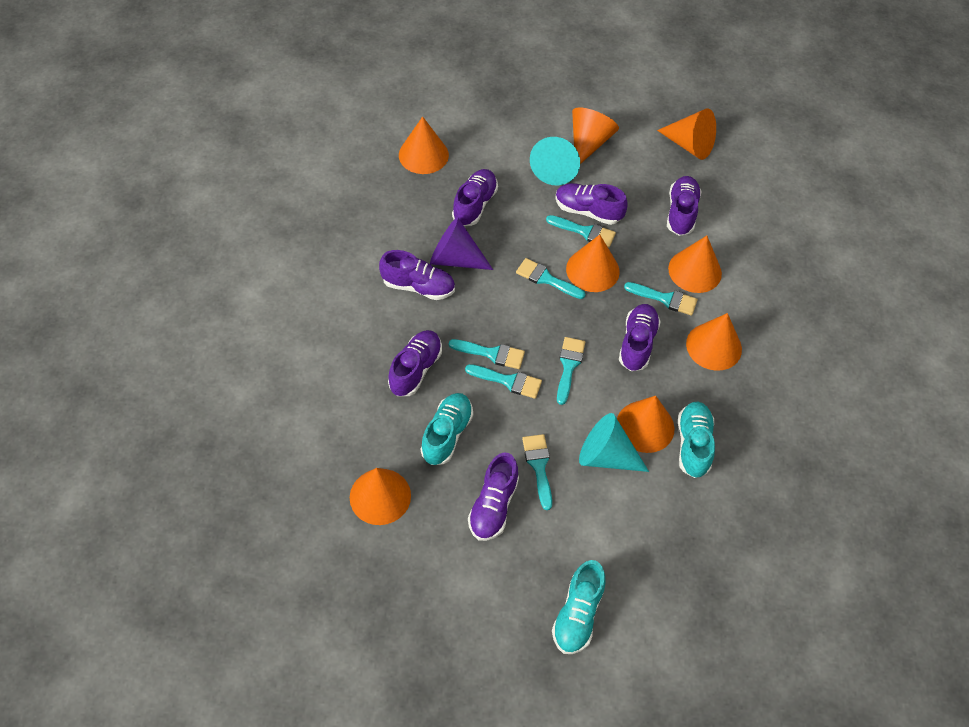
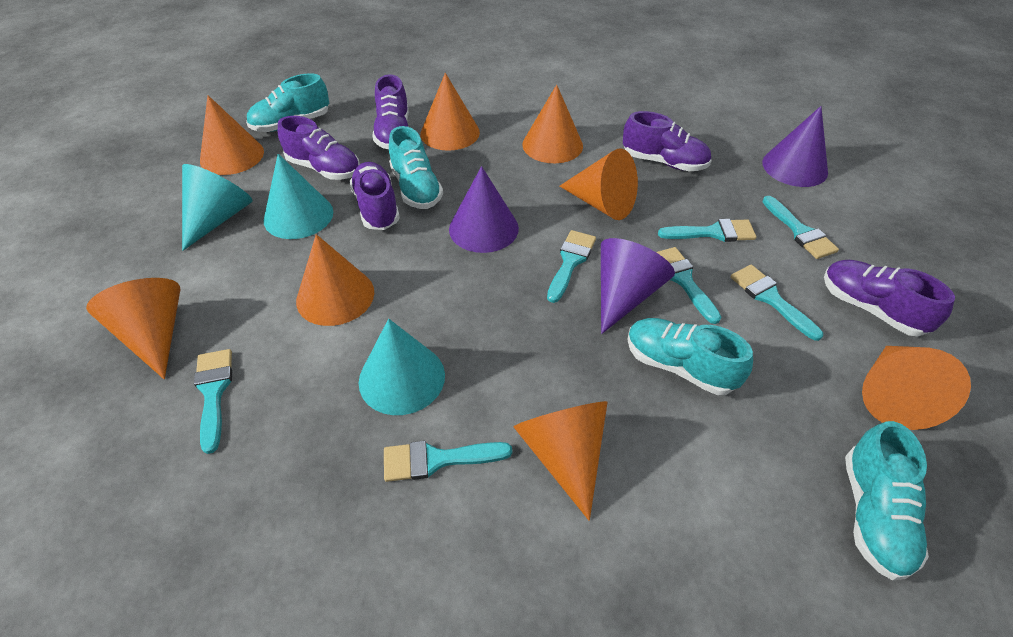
purple cone: 1 -> 3
purple shoe: 7 -> 5
turquoise cone: 2 -> 3
turquoise shoe: 3 -> 4

